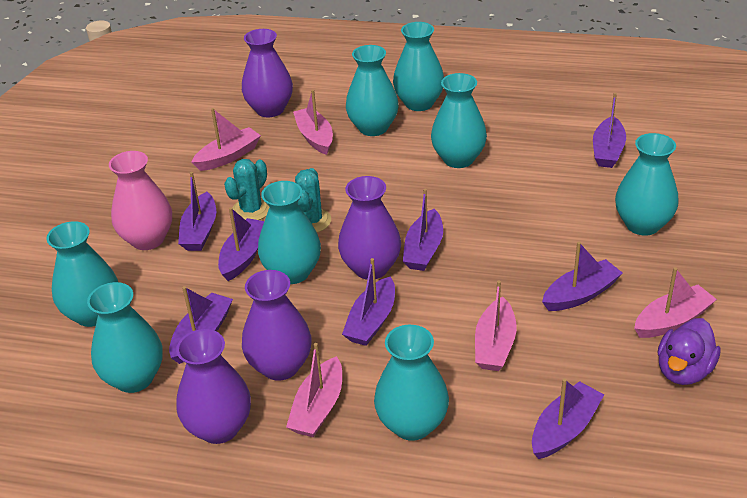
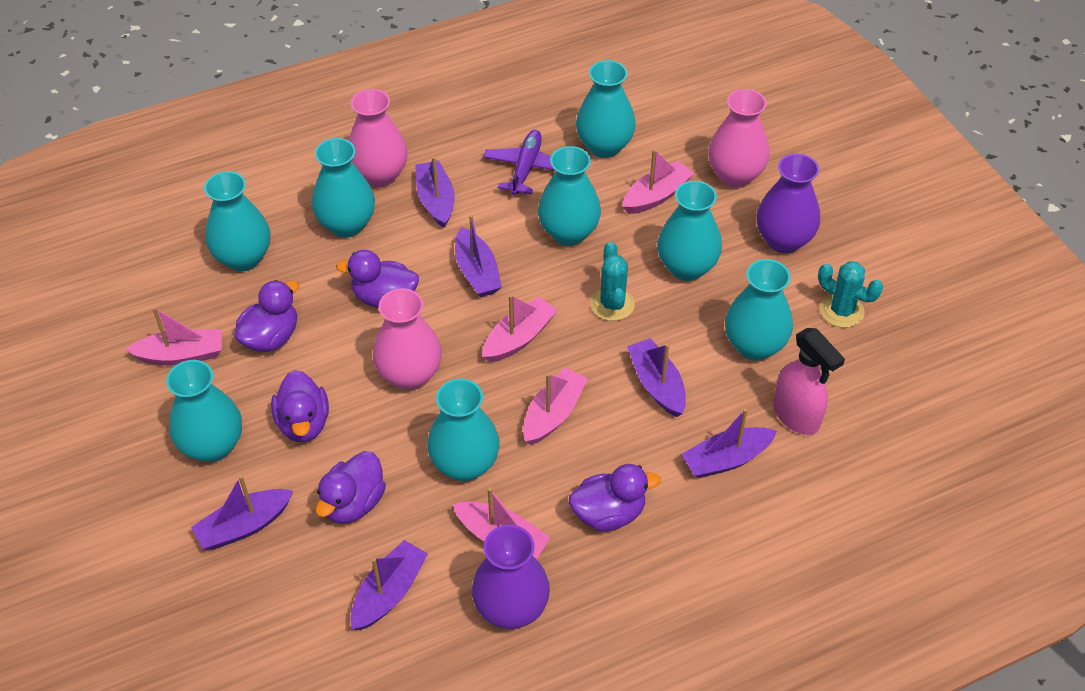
pink spray bottle: 0 -> 1
pink vase: 1 -> 3
purple boat: 8 -> 6
purple duck: 1 -> 5
purple plane: 0 -> 1
purple vase: 4 -> 2

